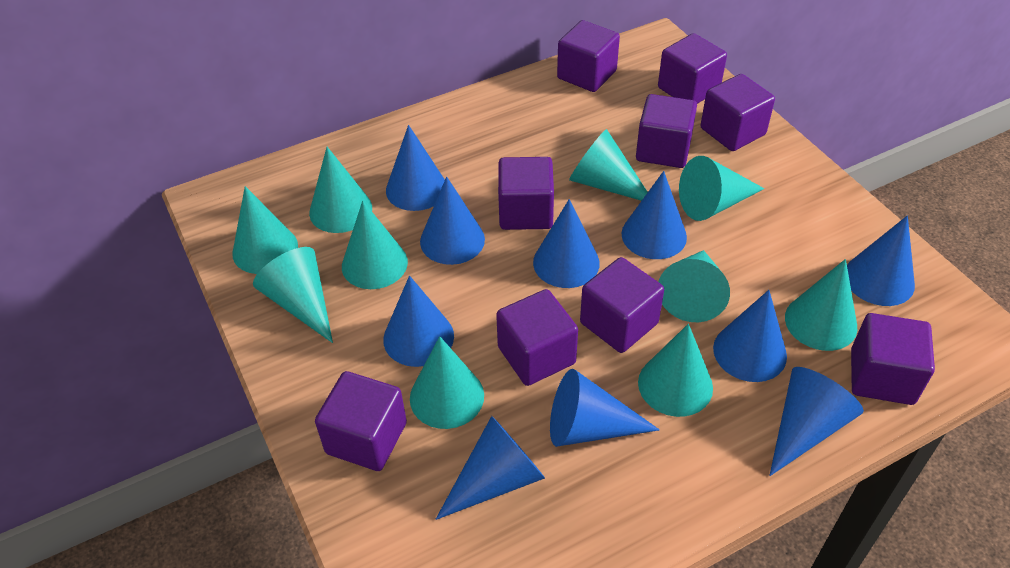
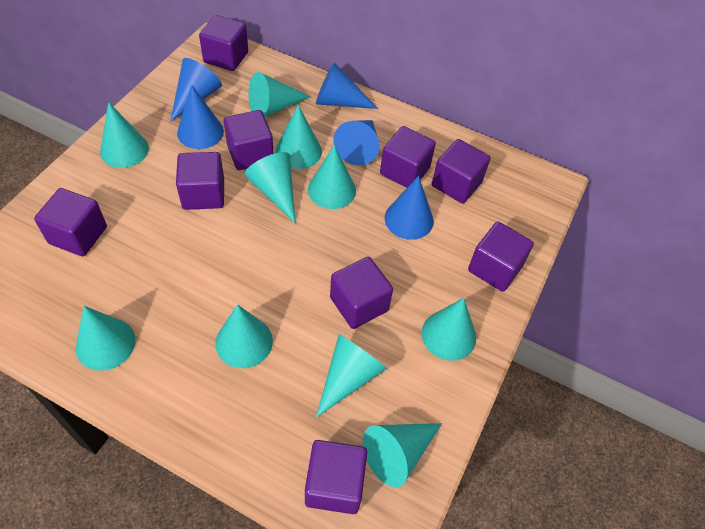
blue cone: 10 -> 5

